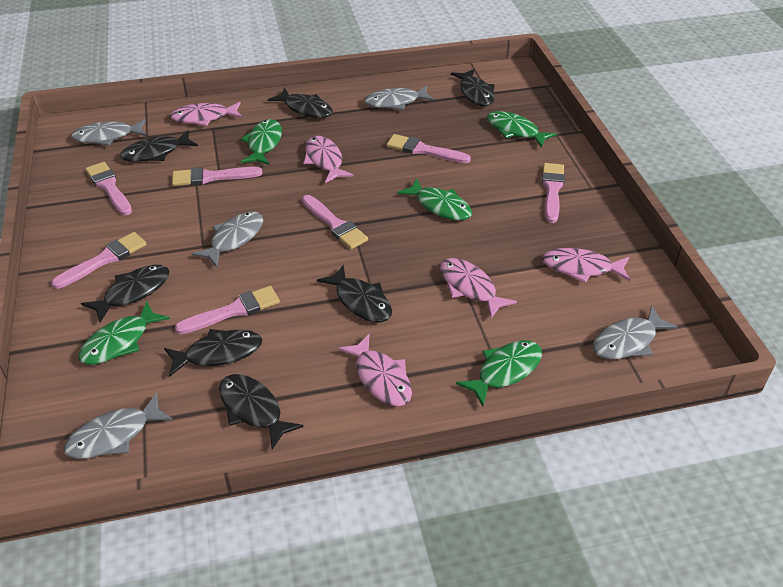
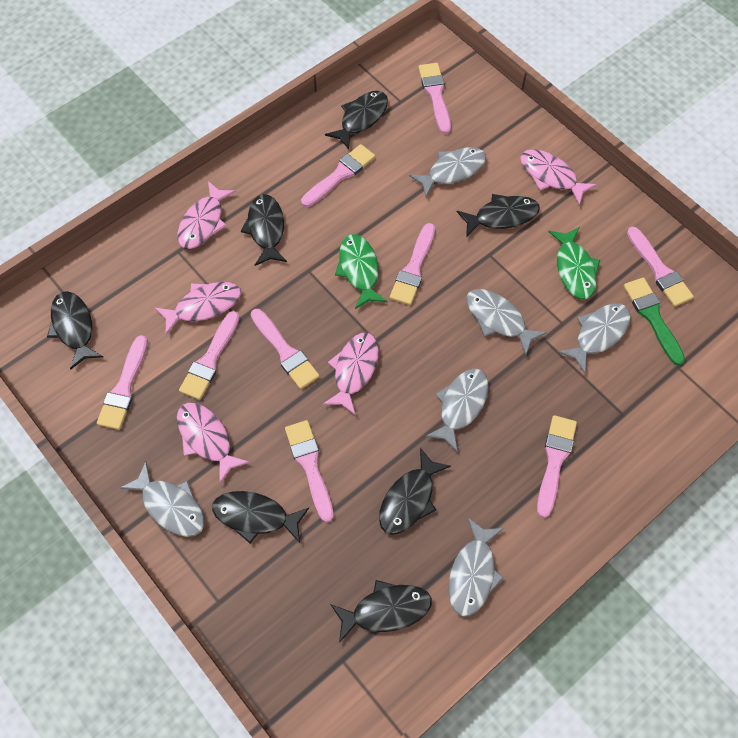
green brush: 0 -> 1
green fish: 5 -> 2
grey fish: 5 -> 6
pink brush: 7 -> 9

